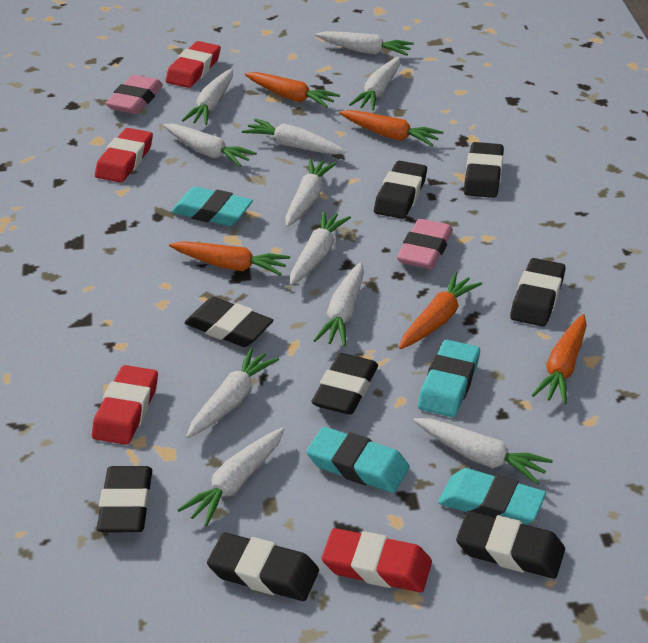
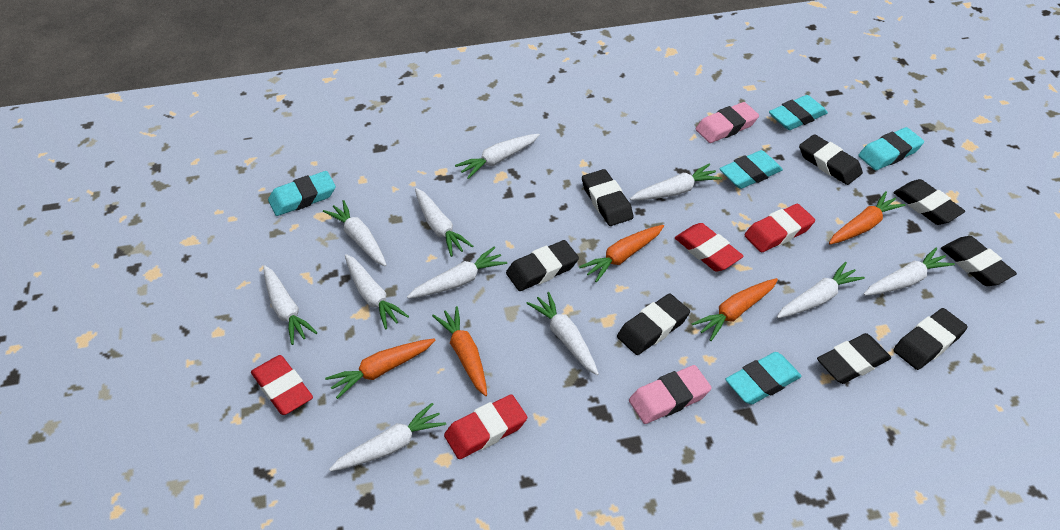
turquoise eraser: 4 -> 5

